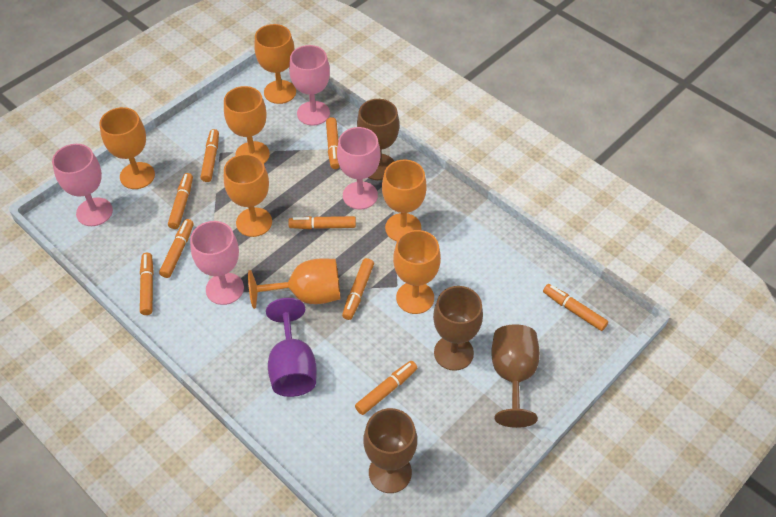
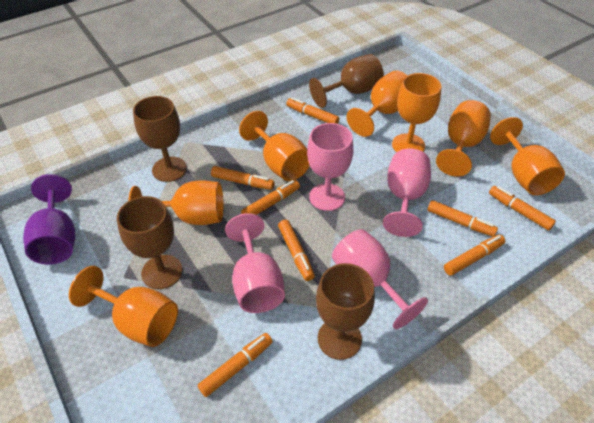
orange marker: 9 -> 8

